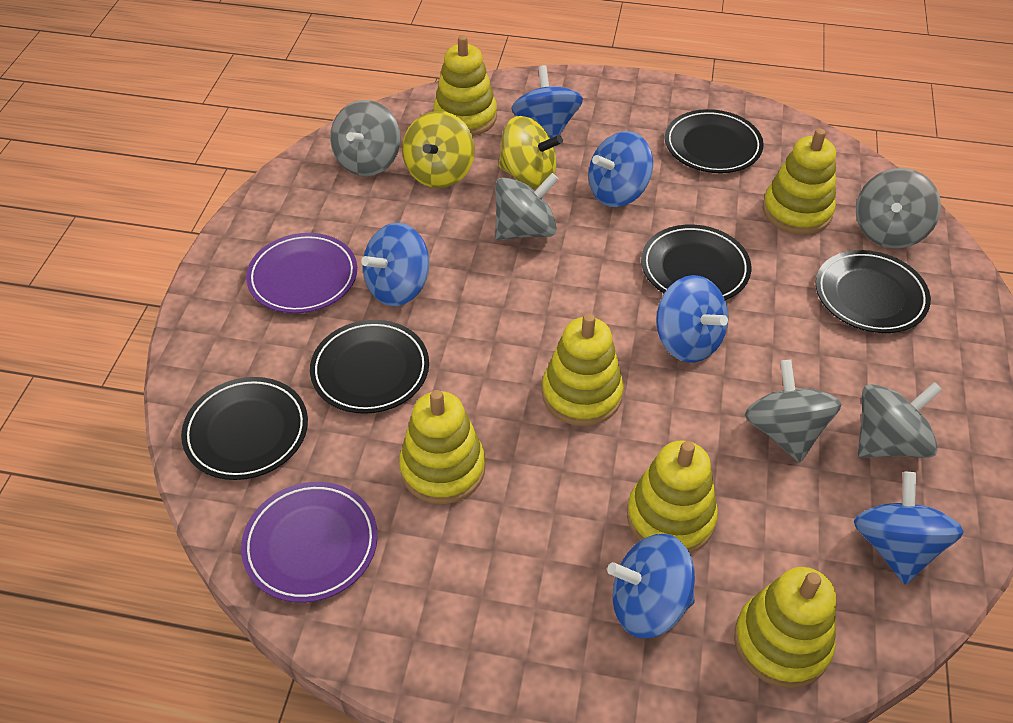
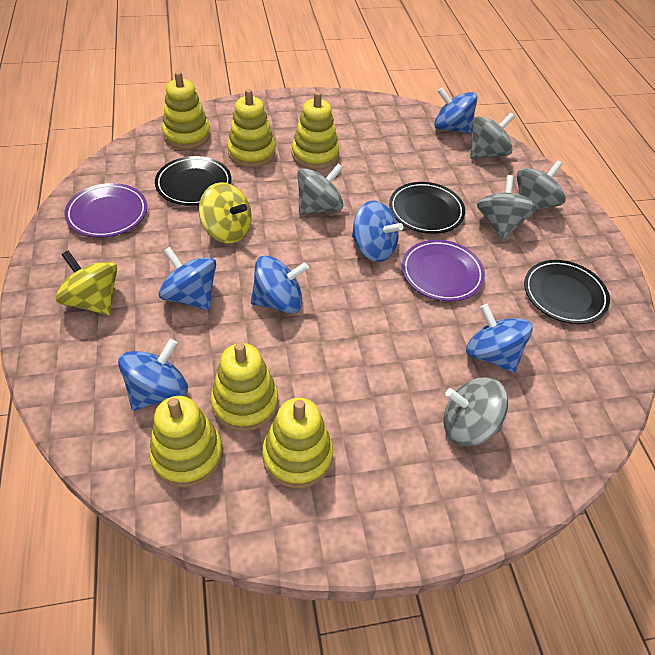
black plate: 5 -> 3

